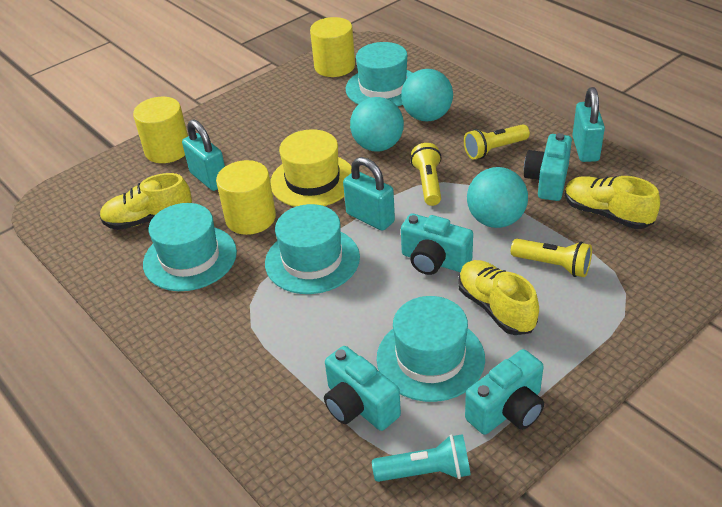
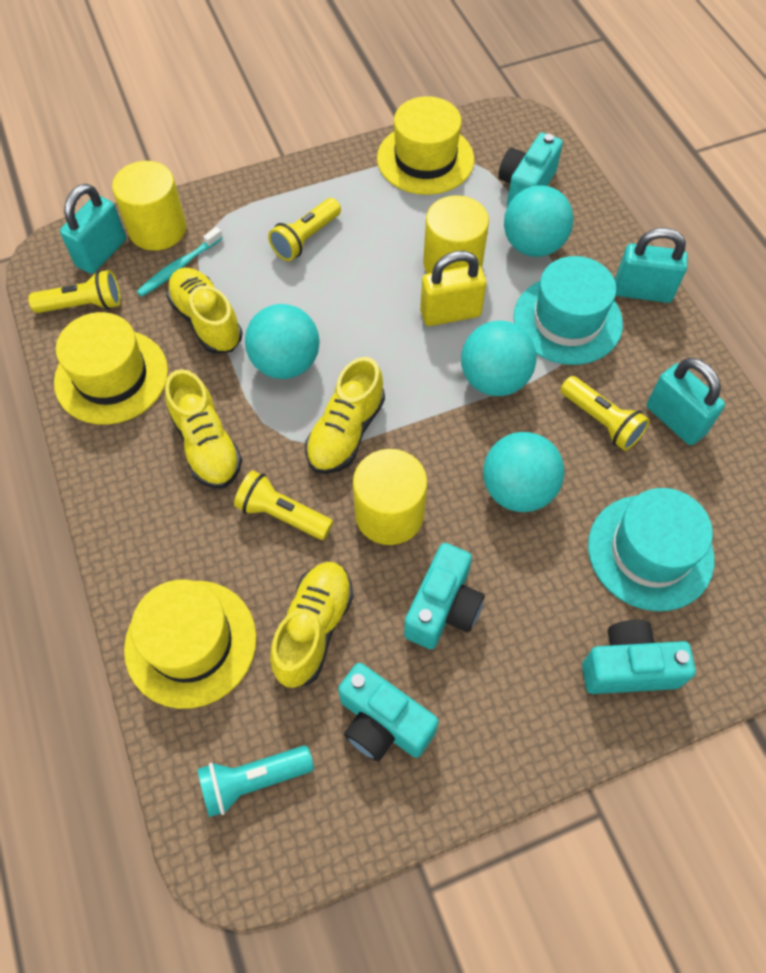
turquoise ball: 3 -> 4
turquoise hat: 4 -> 2
turquoise toothbrush: 0 -> 1
yellow flashlight: 3 -> 4
yellow hat: 1 -> 3
yellow padlock: 0 -> 1
yellow shoe: 3 -> 4

